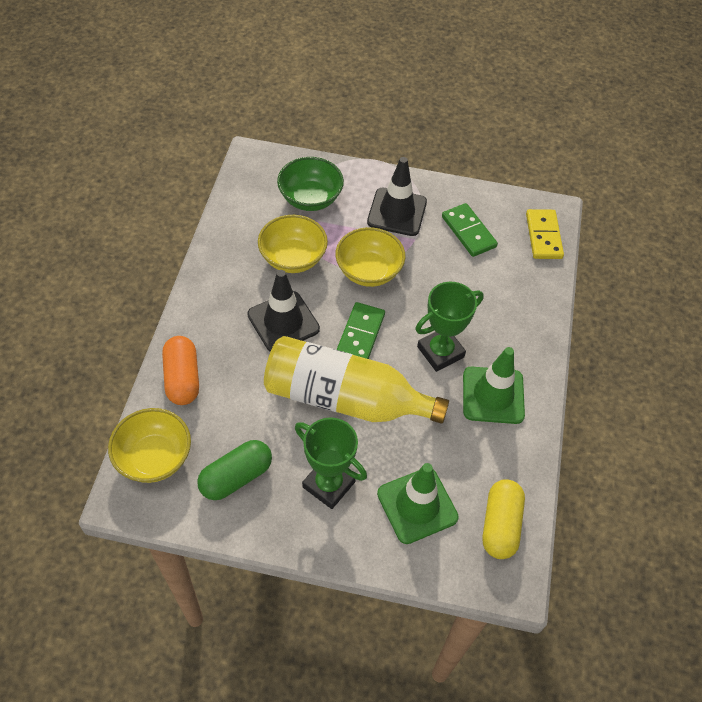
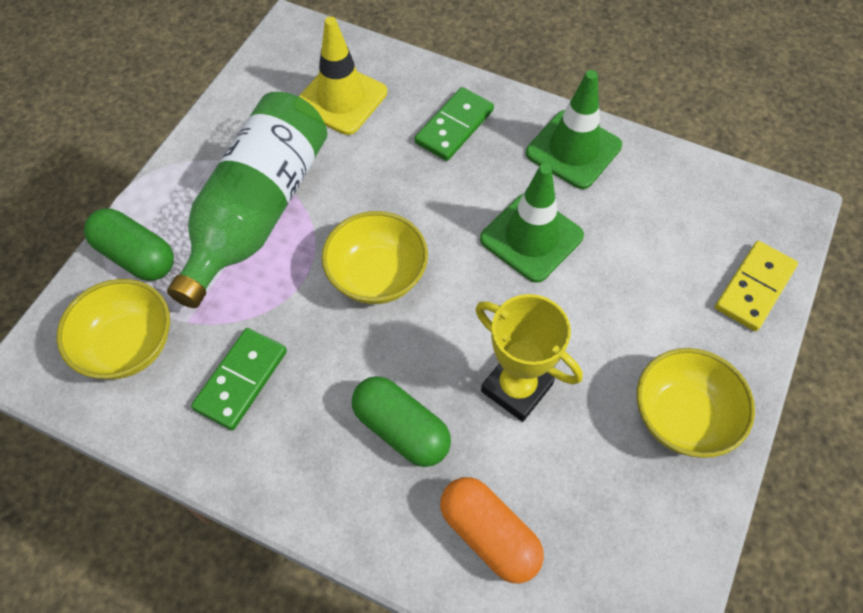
black traffic cone: 2 -> 0
green bottle: 0 -> 1
green bowl: 1 -> 0
green capsule: 1 -> 2
green trophy: 2 -> 0
yellow bottle: 1 -> 0
yellow capsule: 1 -> 0
yellow traffic cone: 0 -> 1
yellow trophy: 0 -> 1

